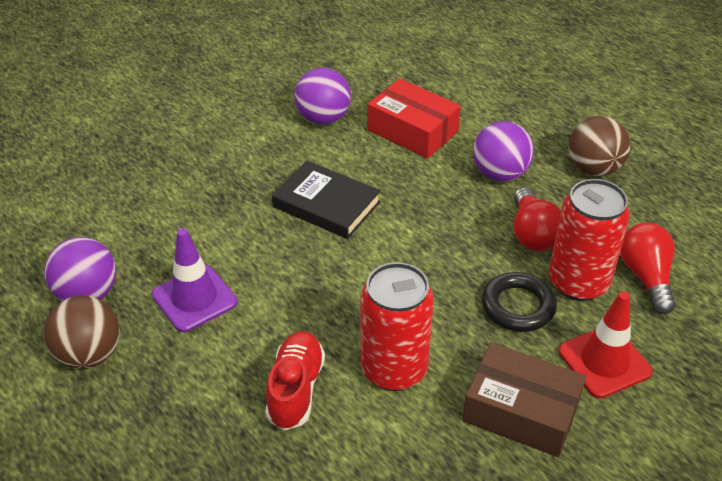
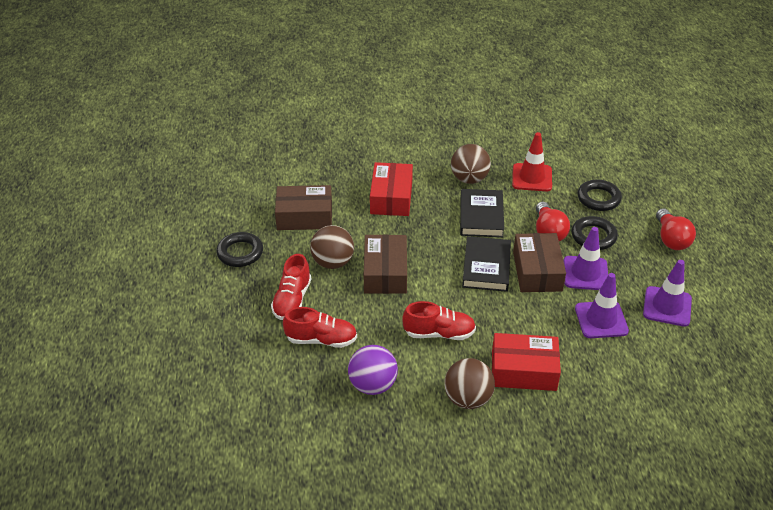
black book: 1 -> 2
black ring: 1 -> 3
brown ball: 2 -> 3
brown box: 1 -> 3
purple ball: 3 -> 1
purple traffic cone: 1 -> 3
red box: 1 -> 2
red can: 2 -> 0
red shoe: 1 -> 3

